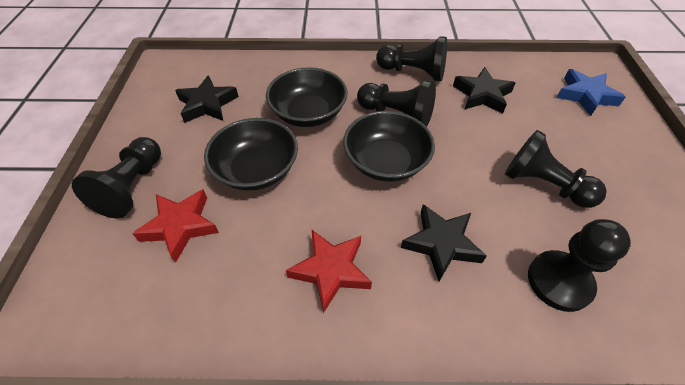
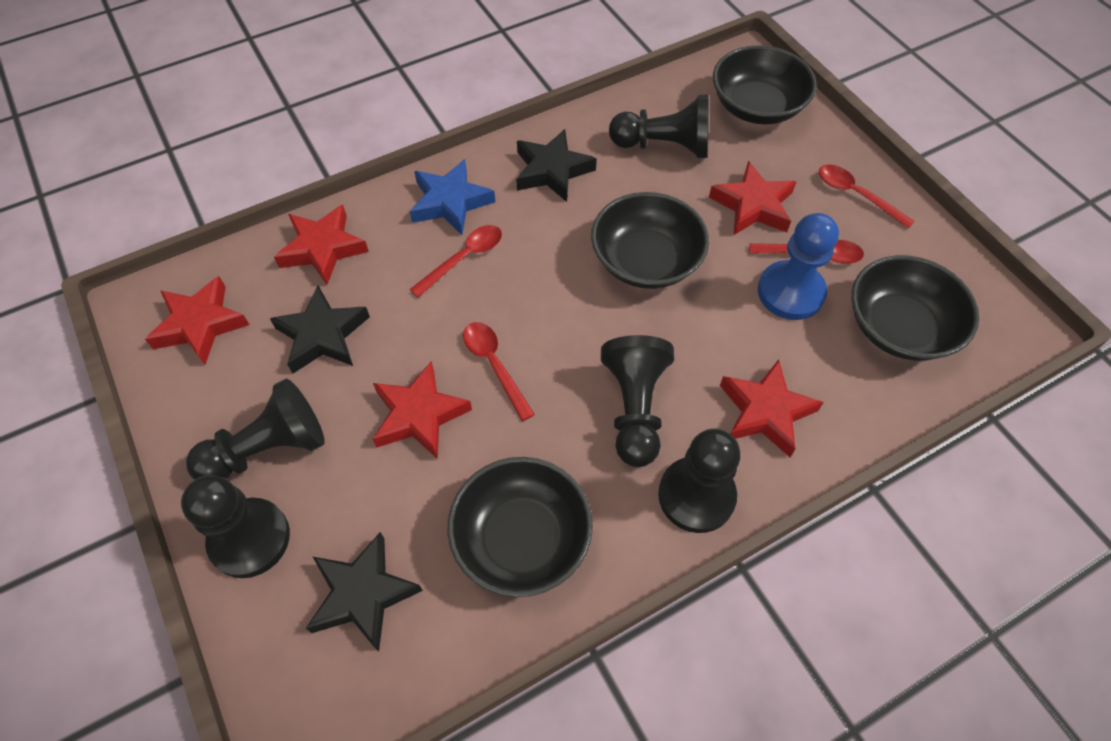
black bowl: 3 -> 4
blue pawn: 0 -> 1
red spoon: 0 -> 4
red star: 2 -> 5

